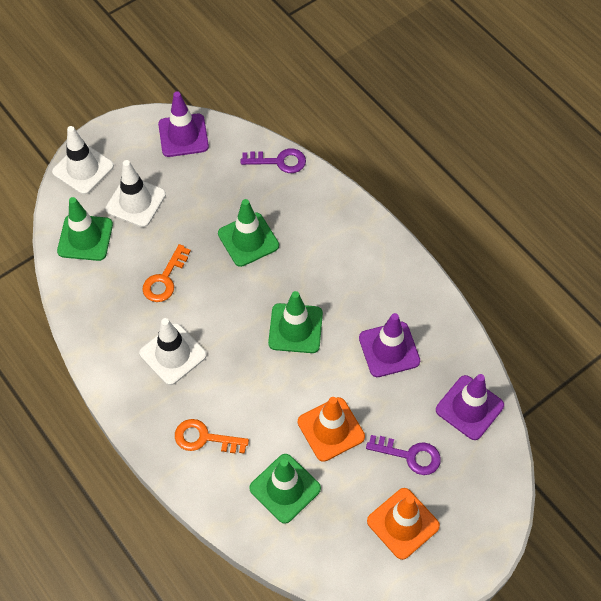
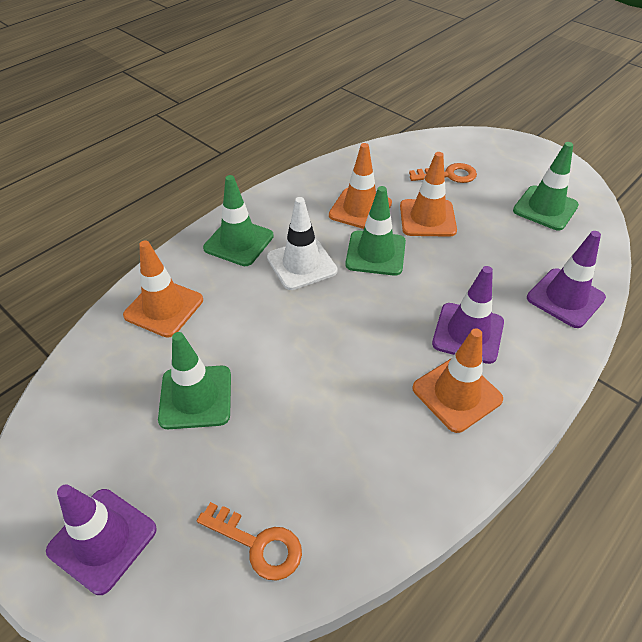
orange traffic cone: 2 -> 4
purple key: 2 -> 0
white traffic cone: 3 -> 1

